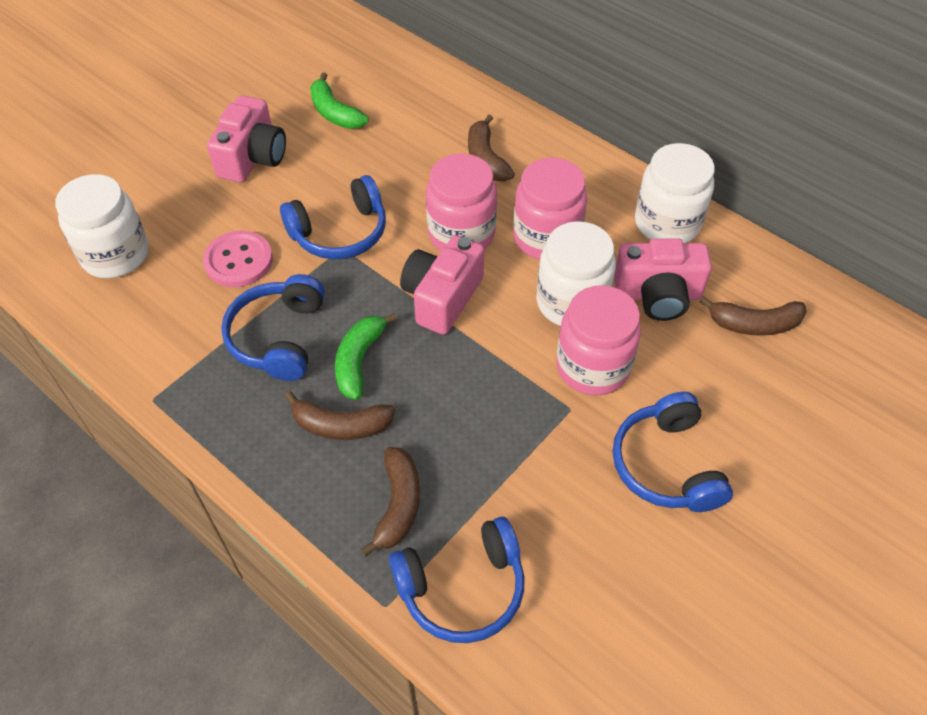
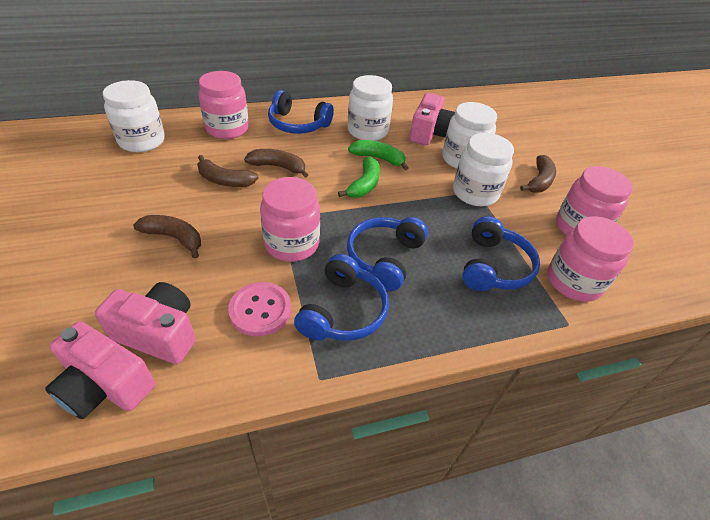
pink jar: 3 -> 4
white jar: 3 -> 4

